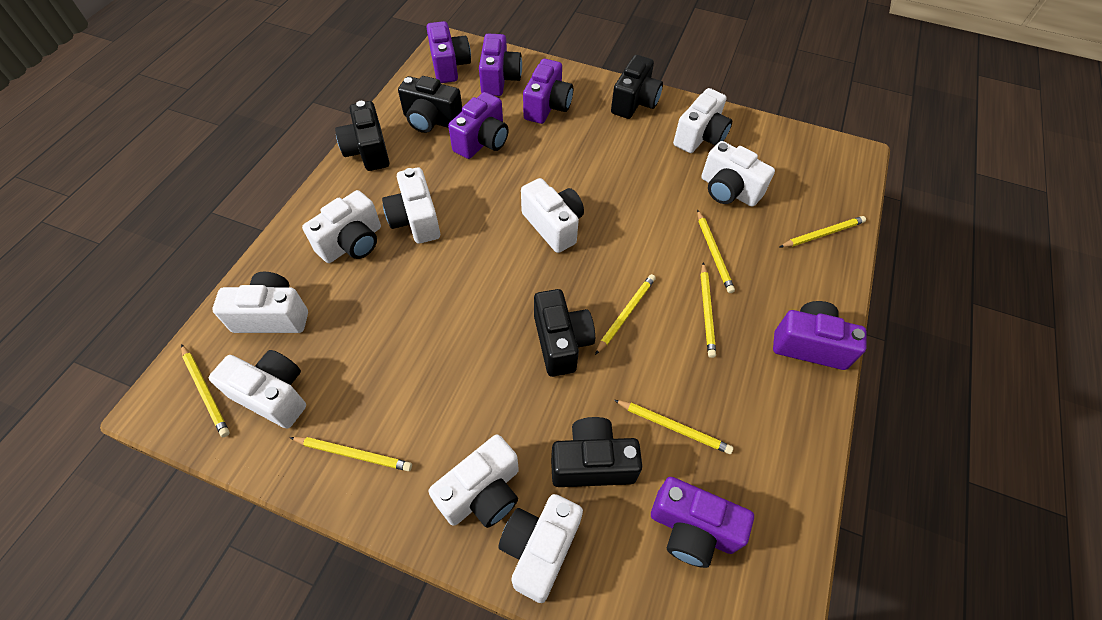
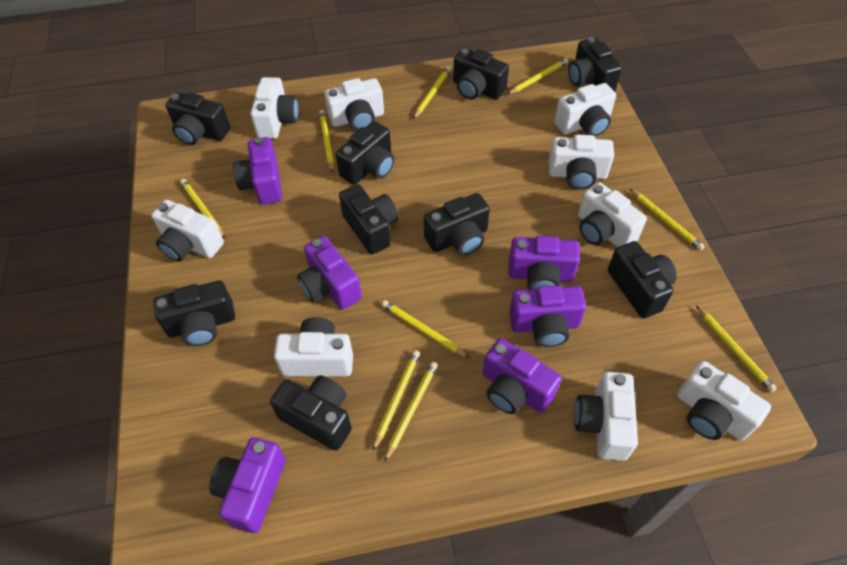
black camera: 5 -> 9
yellow pencil: 7 -> 9

